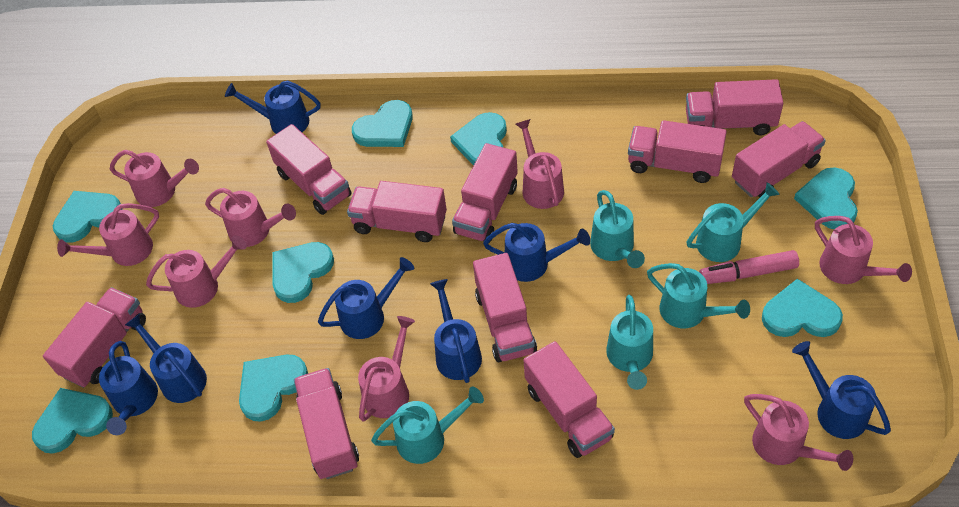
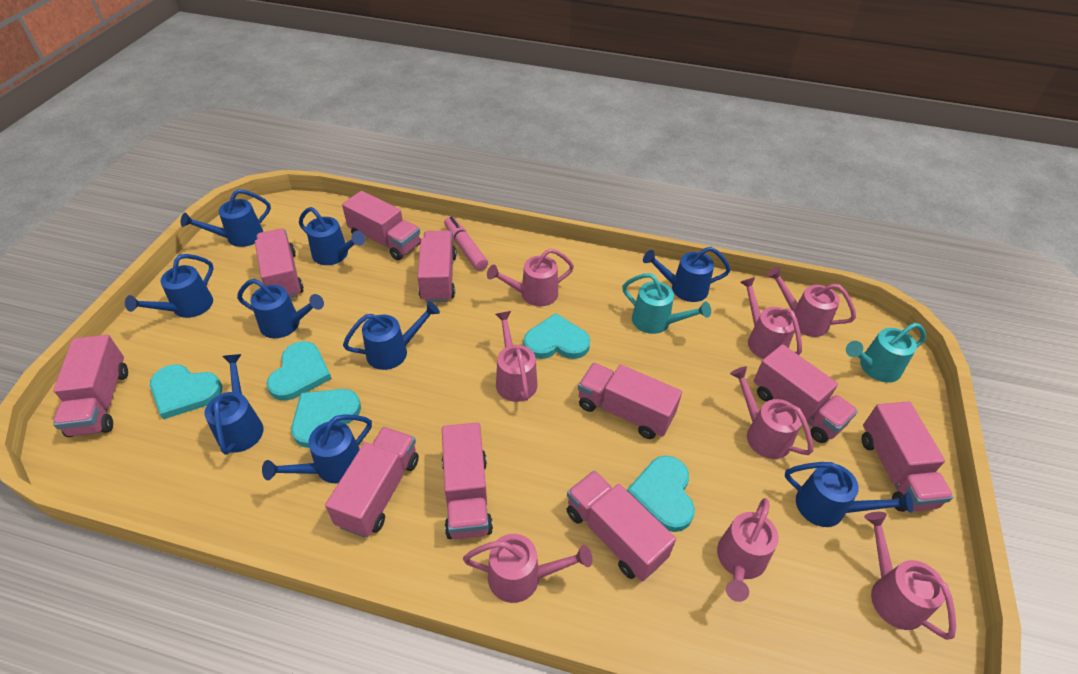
blue watering can: 7 -> 9
turquoise heart: 8 -> 5
turquoise watering can: 5 -> 2

